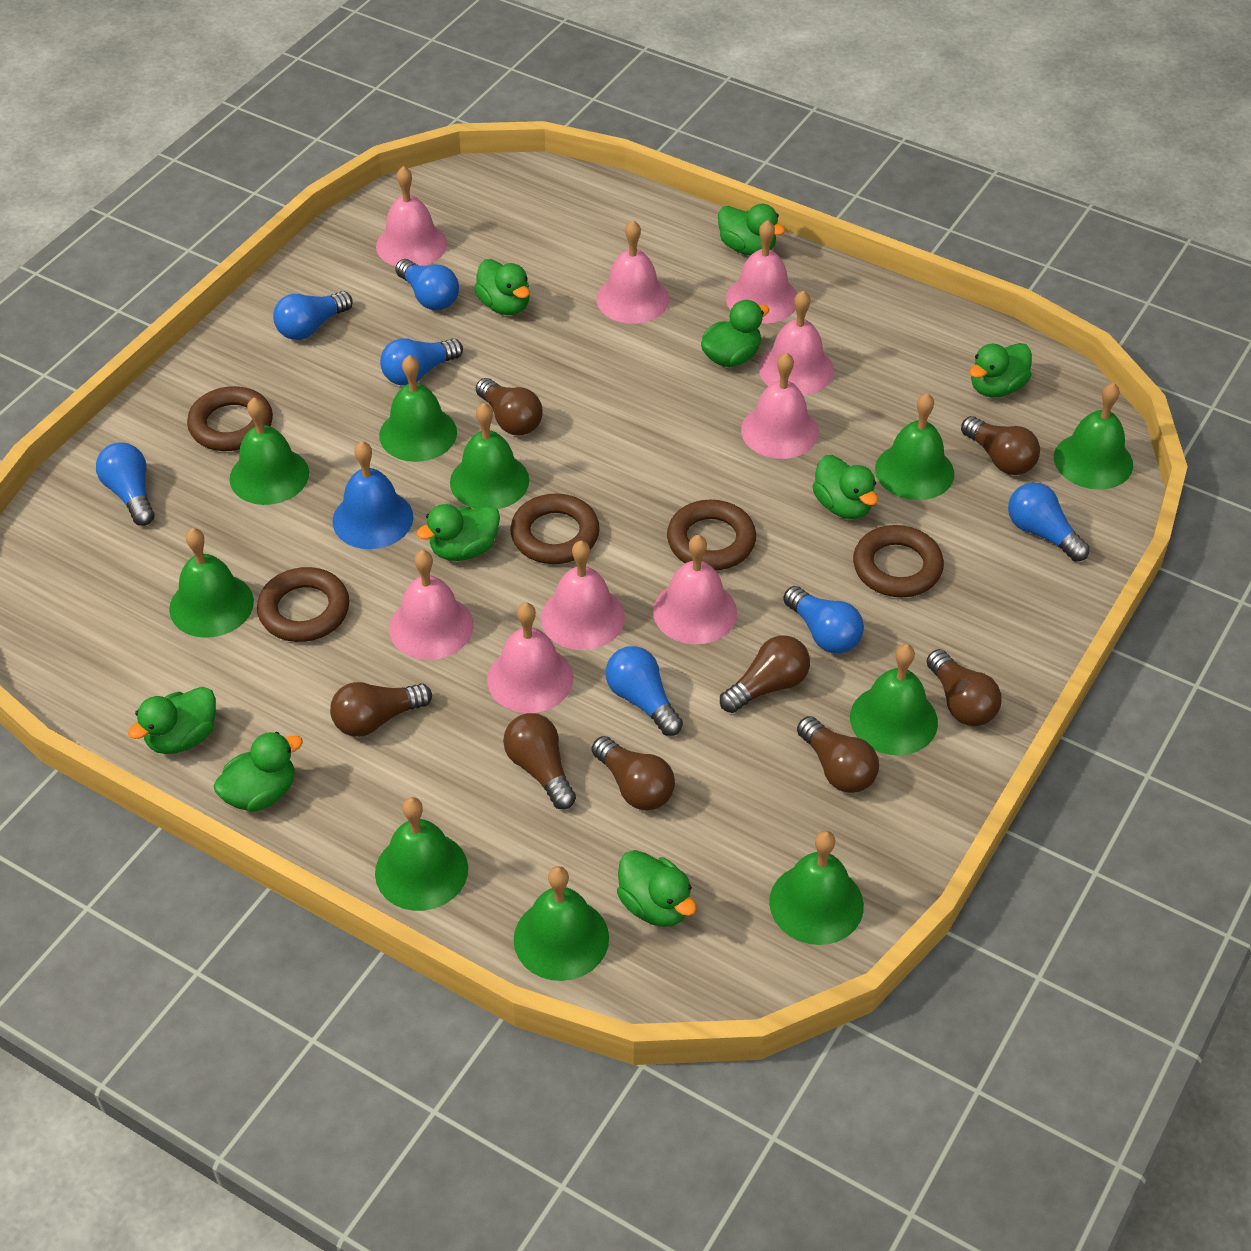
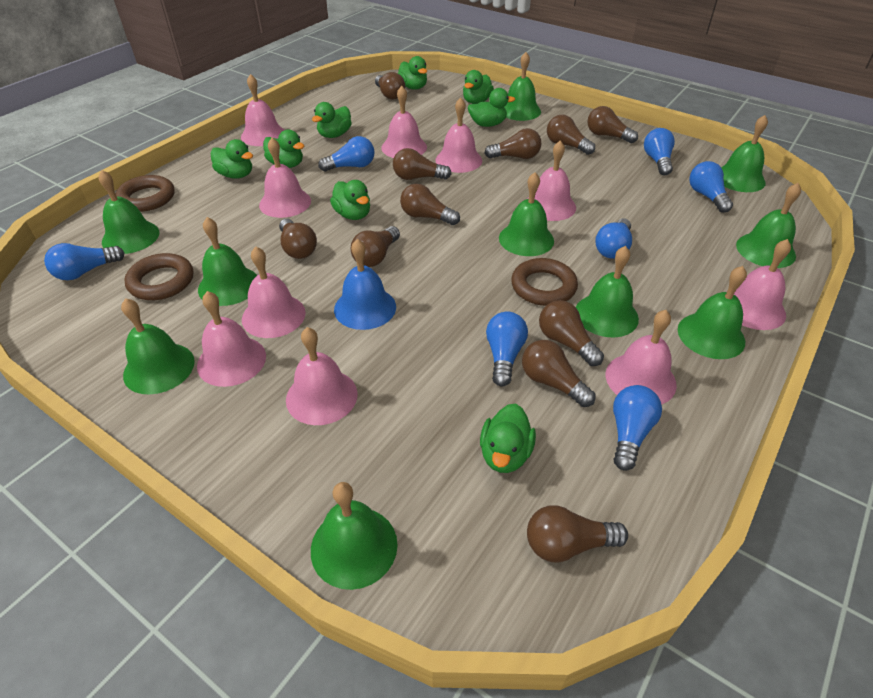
brown light bulb: 8 -> 11
brown ring: 5 -> 3
green duck: 9 -> 8
pink bell: 9 -> 10

